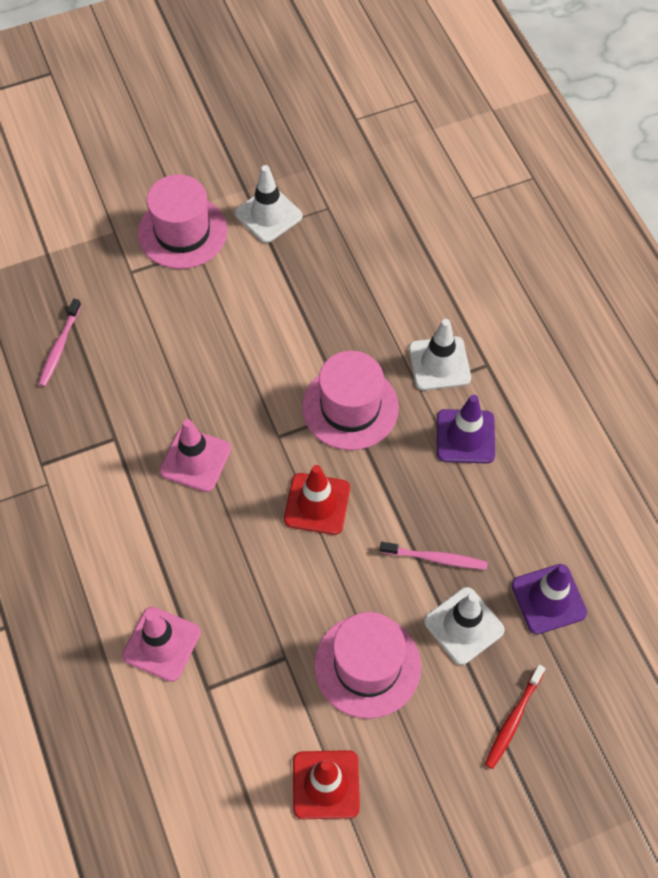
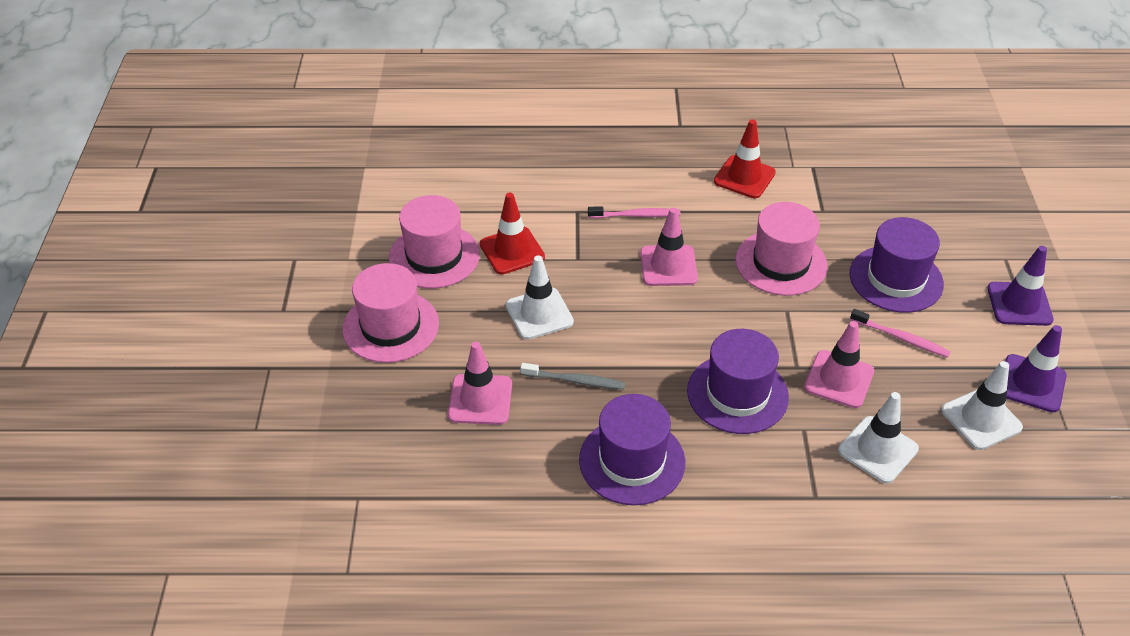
grey toothbrush: 0 -> 1
pink traffic cone: 2 -> 3
purple hat: 0 -> 3
red toothbrush: 1 -> 0

